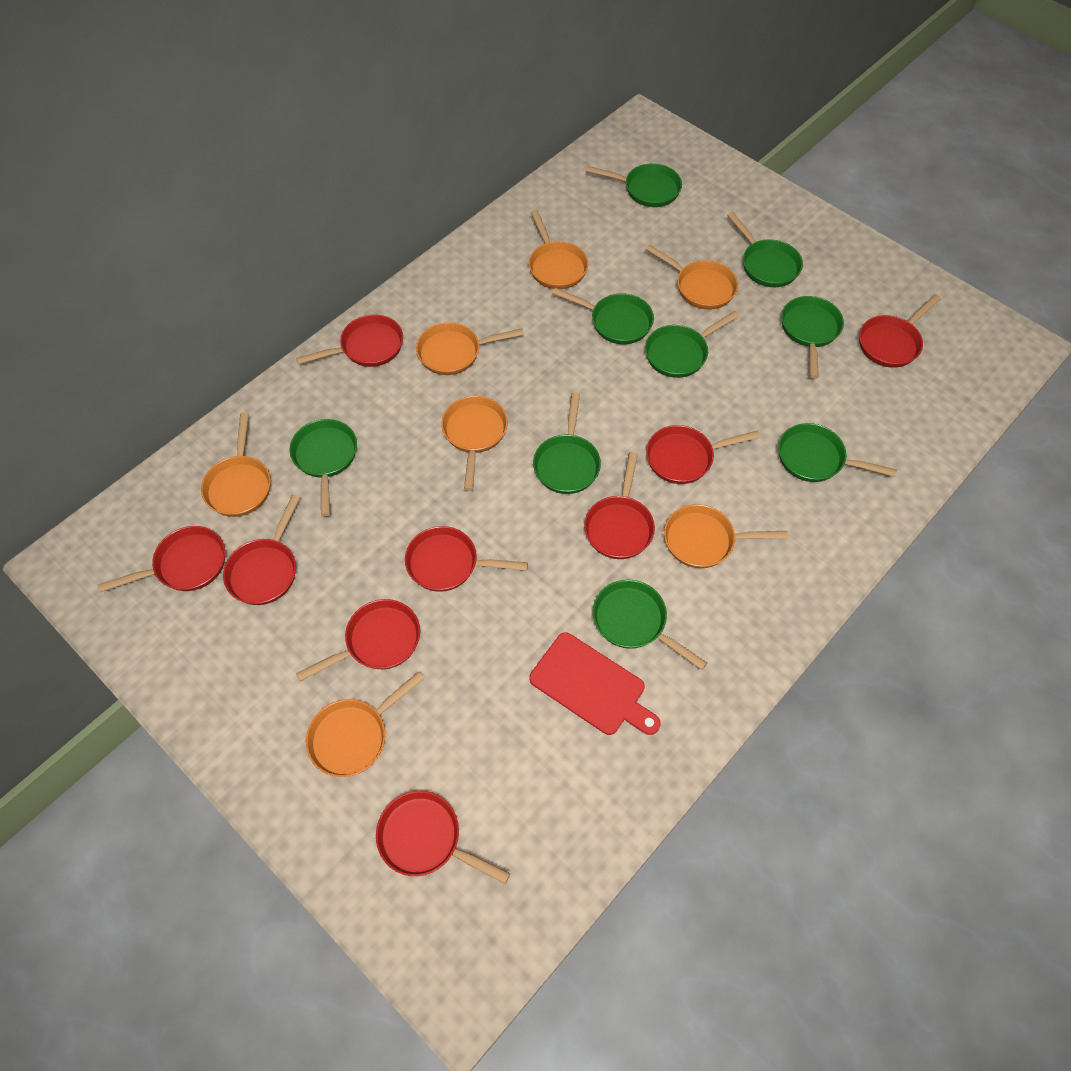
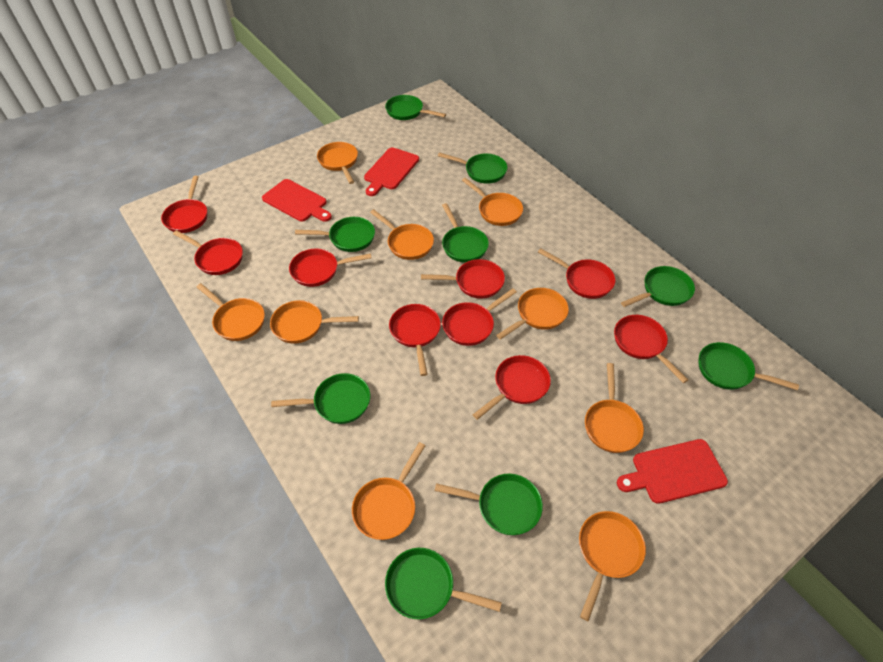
orange pan: 7 -> 9
red cutting board: 1 -> 3

